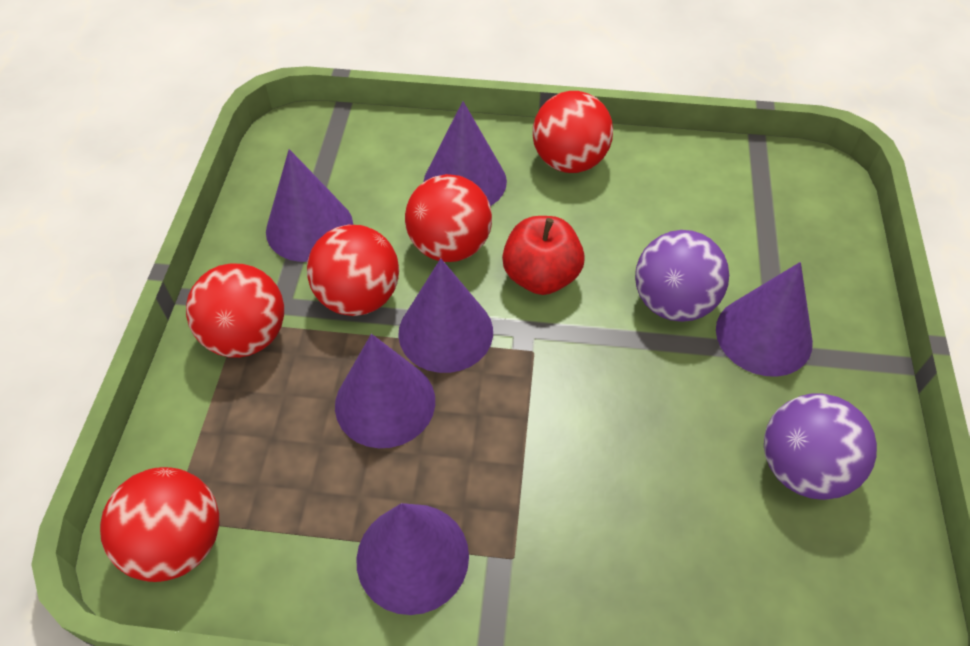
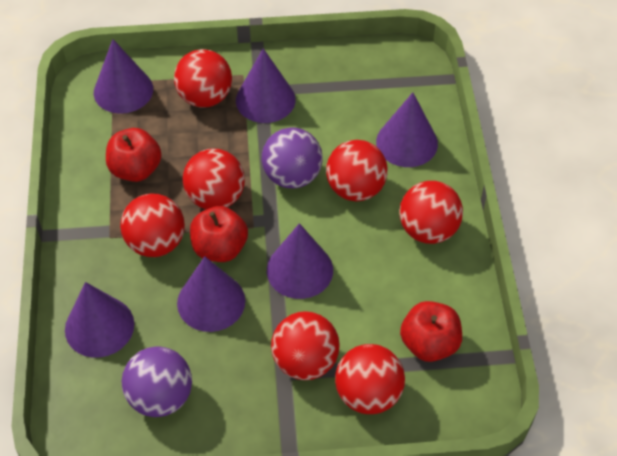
red apple: 1 -> 3
red ball: 5 -> 7

